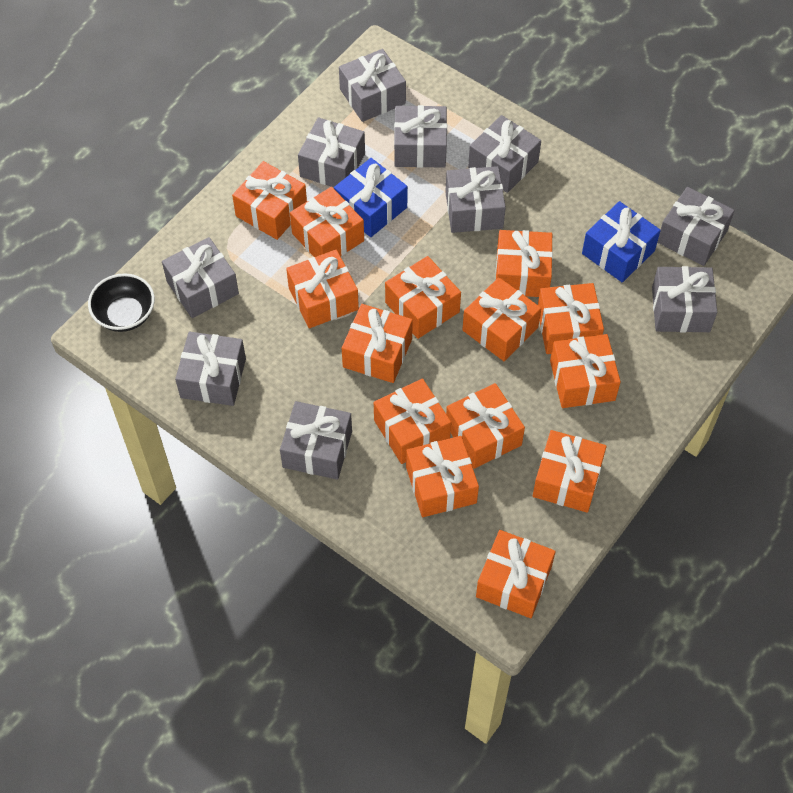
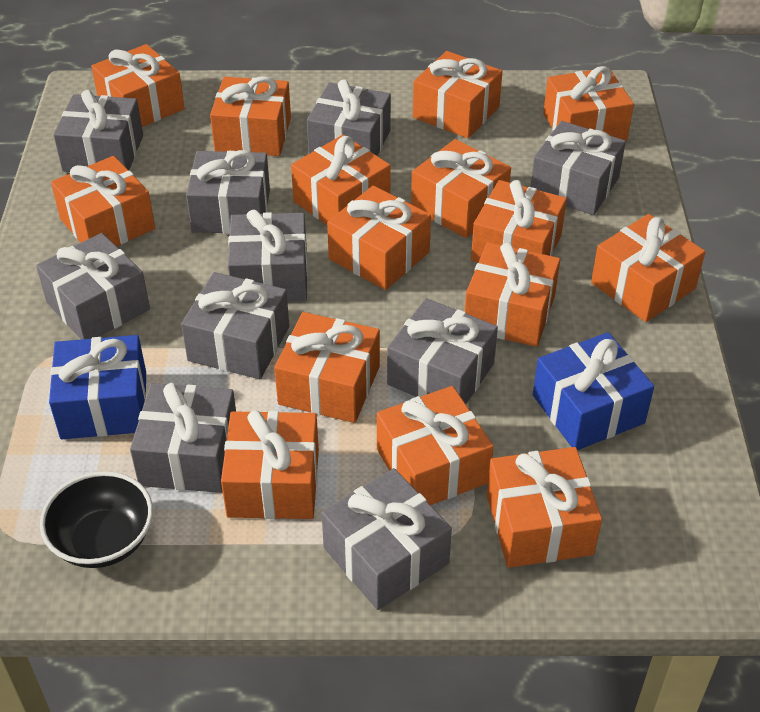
orange gift: 14 -> 15

